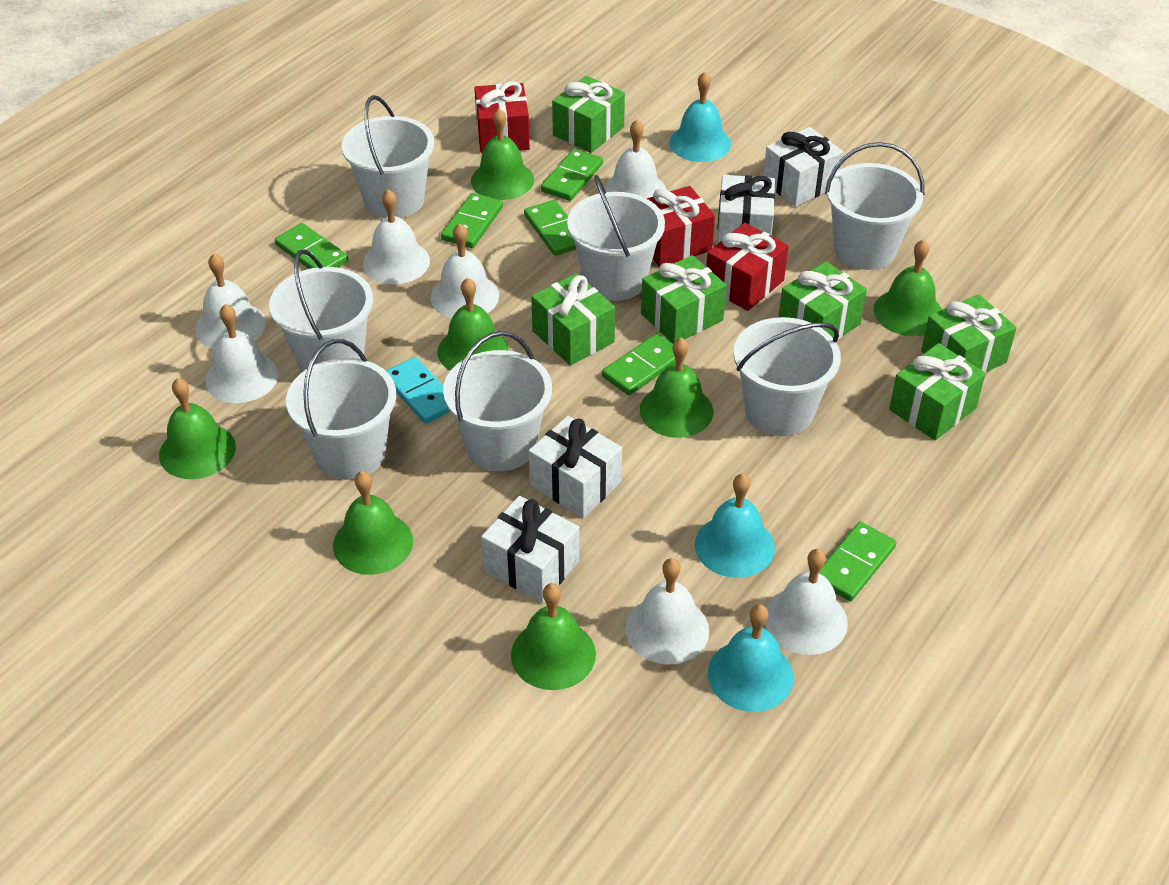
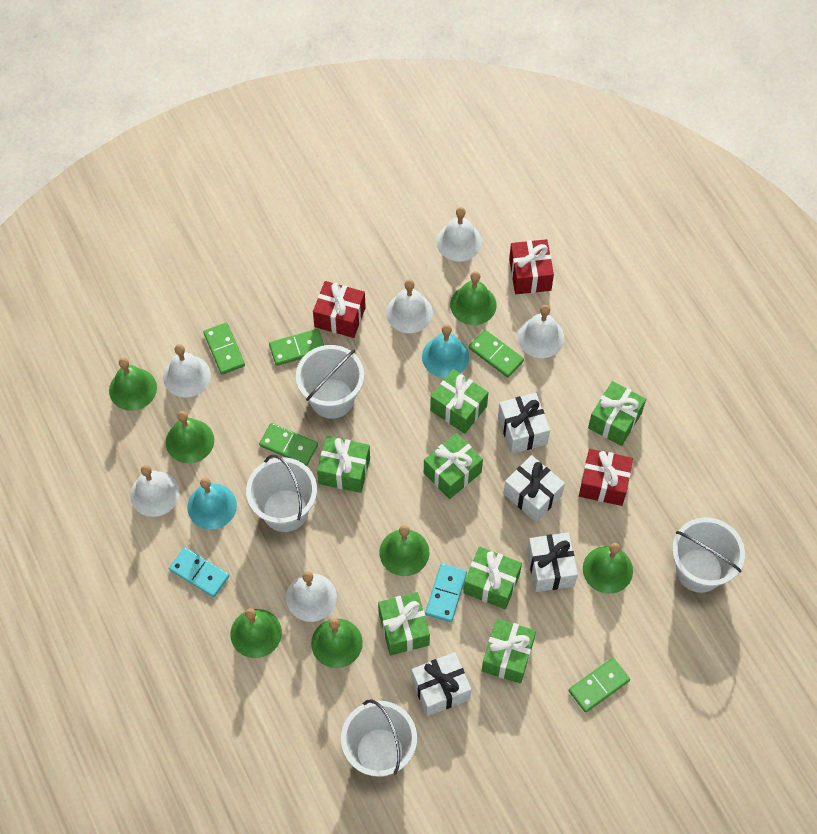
green domino: 6 -> 5
green gift: 6 -> 7
turquoise bell: 3 -> 2
turquoise domino: 1 -> 2
white bell: 7 -> 6
white bucket: 7 -> 4

